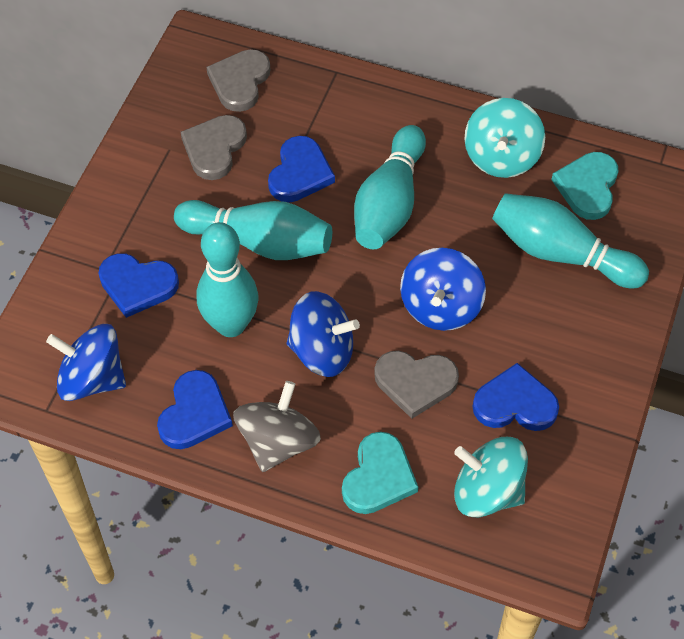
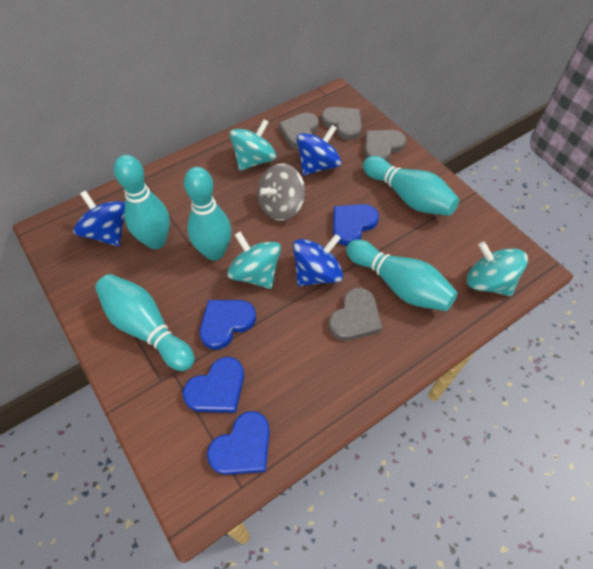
grey heart: 3 -> 4
turquoise bowling pin: 4 -> 5
turquoise heart: 2 -> 0
turquoise spinning top: 2 -> 3

